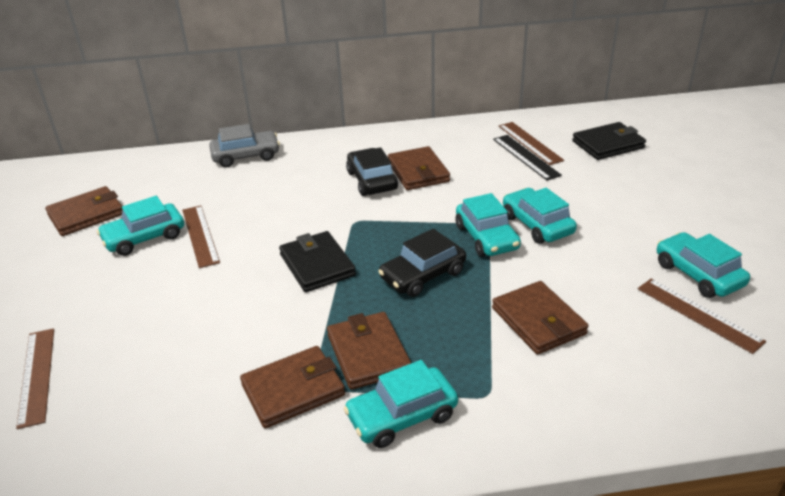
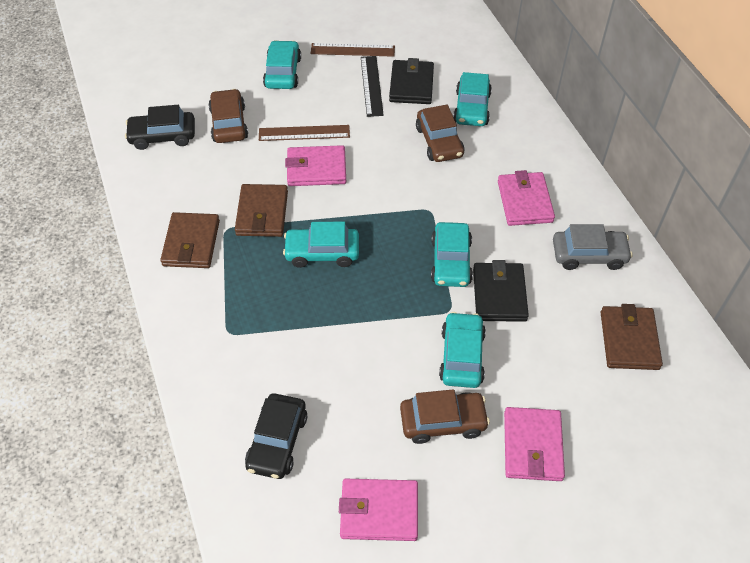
brown car: 0 -> 3
brown ruler: 4 -> 2
brown wallet: 5 -> 3
pink wallet: 0 -> 4

